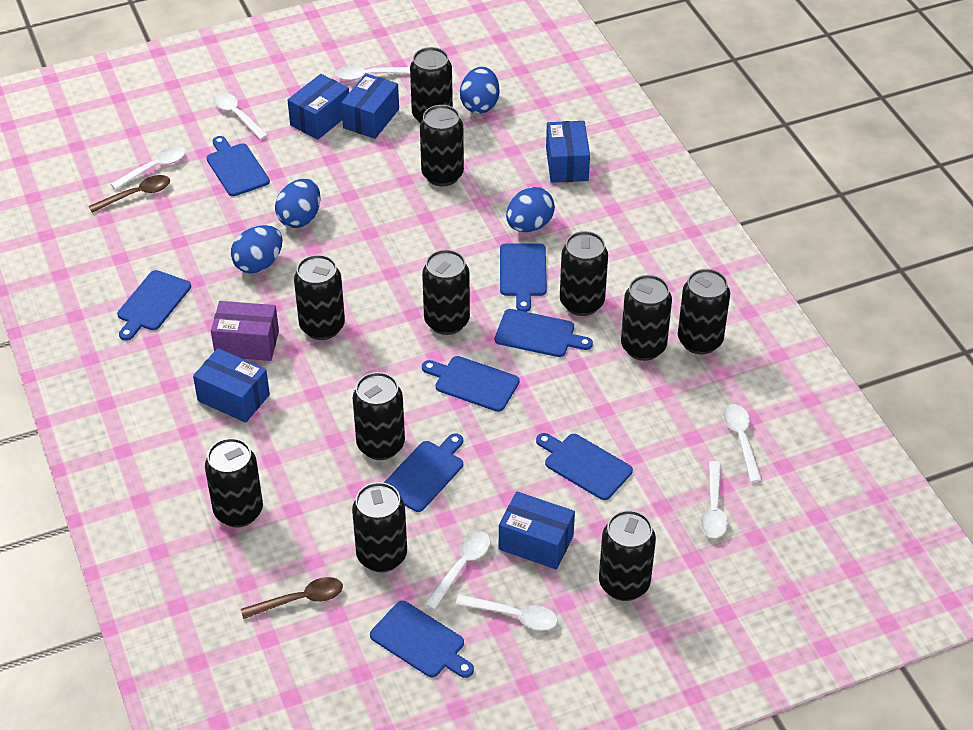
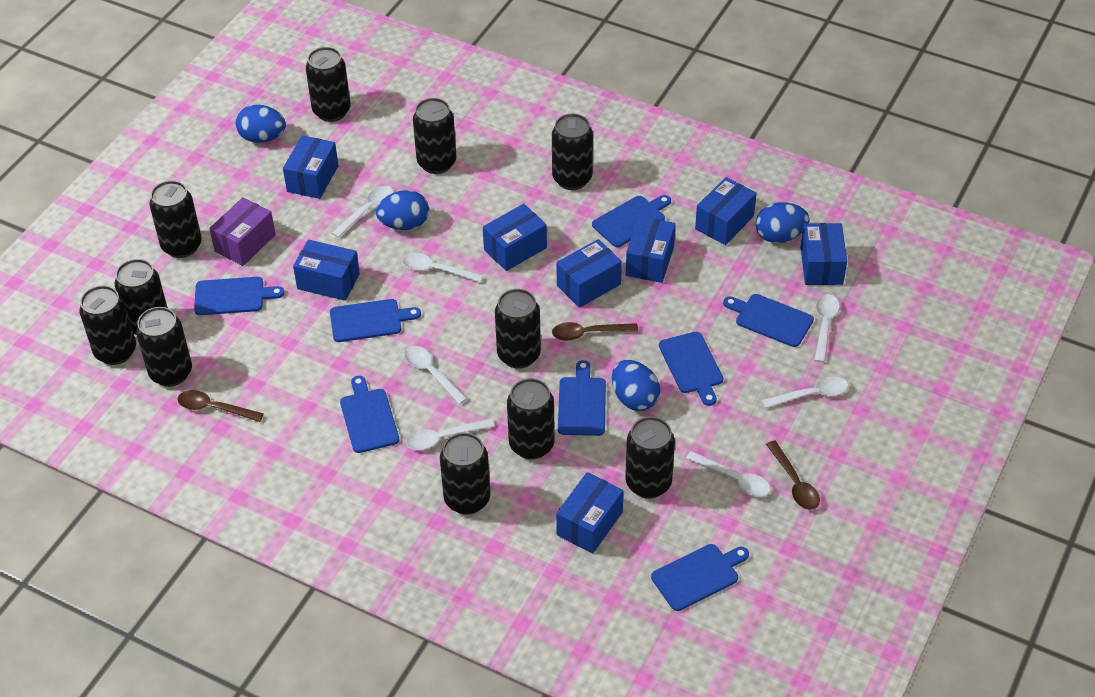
blue box: 5 -> 8
brown spoon: 2 -> 3

